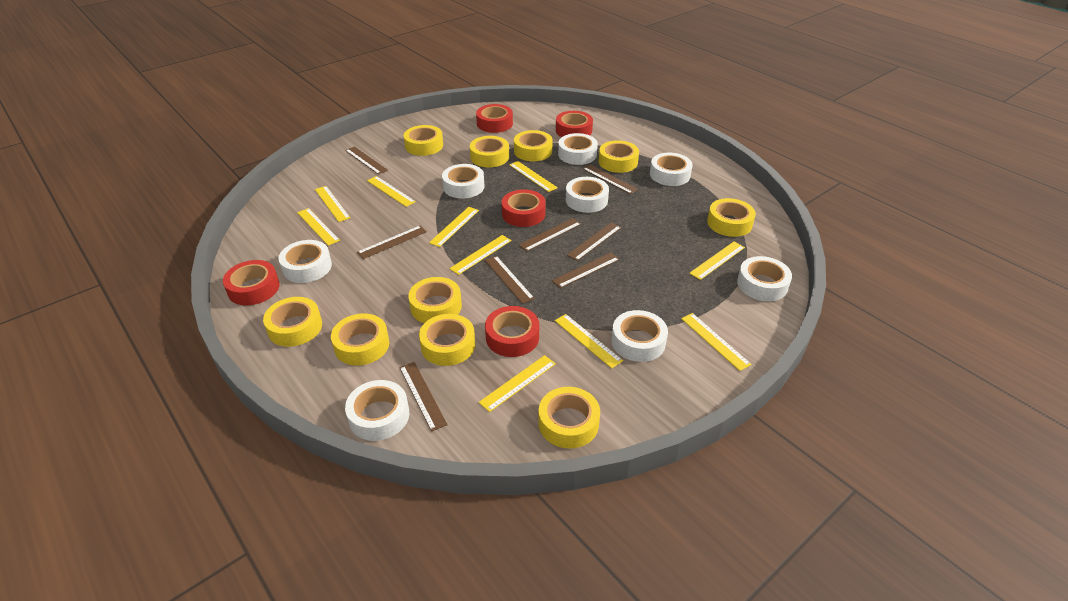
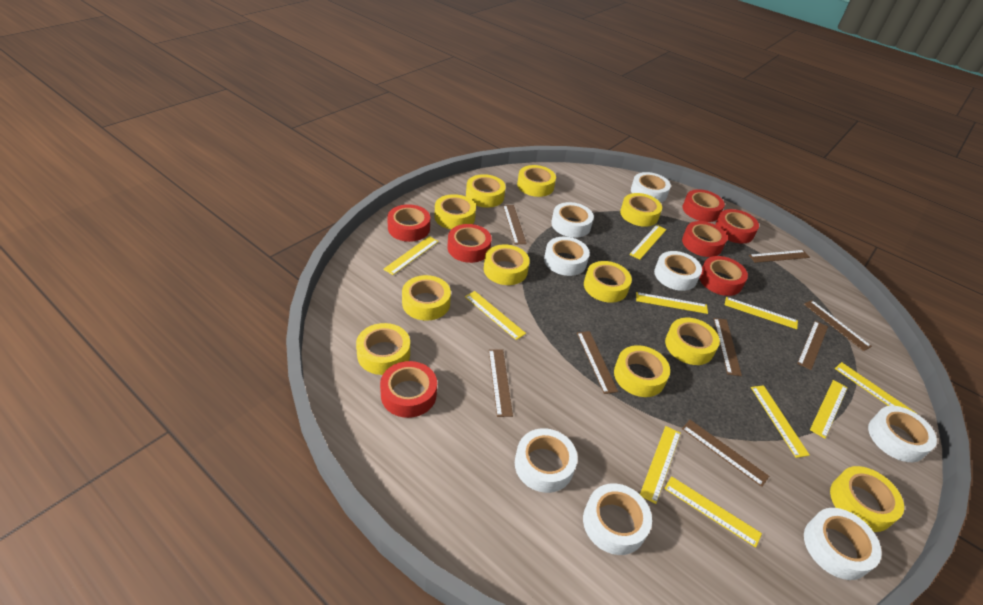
red tape: 5 -> 7
yellow tape: 10 -> 11

